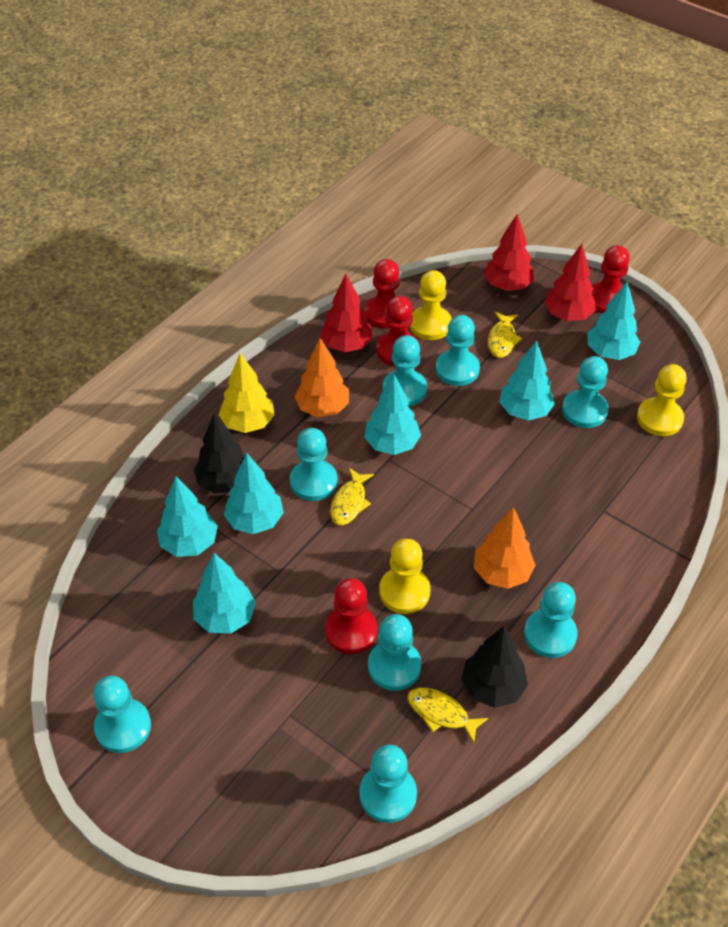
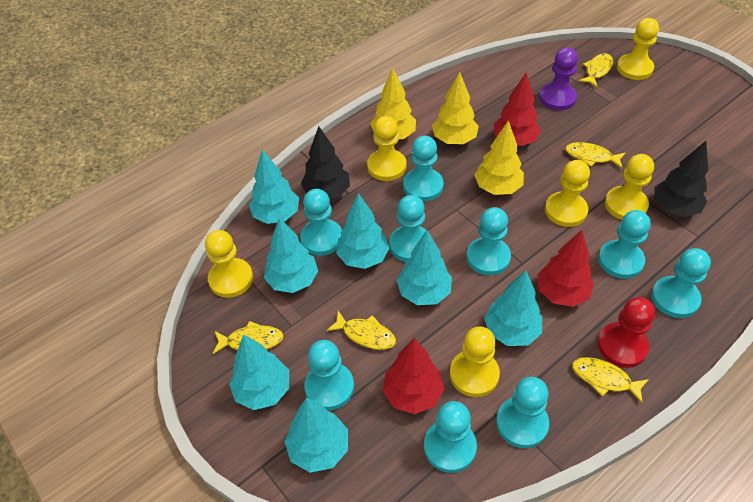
orange tree: 2 -> 0
purple pawn: 0 -> 1
red pawn: 4 -> 1
turquoise pawn: 8 -> 9
turquoise tree: 6 -> 7
yellow fish: 3 -> 5
yellow pawn: 3 -> 6
yellow tree: 1 -> 3

